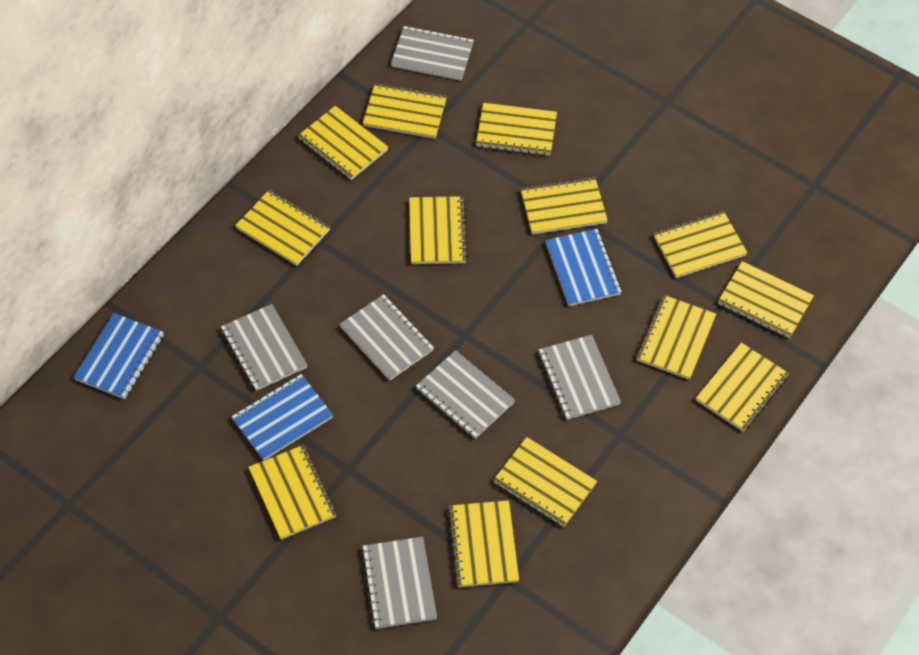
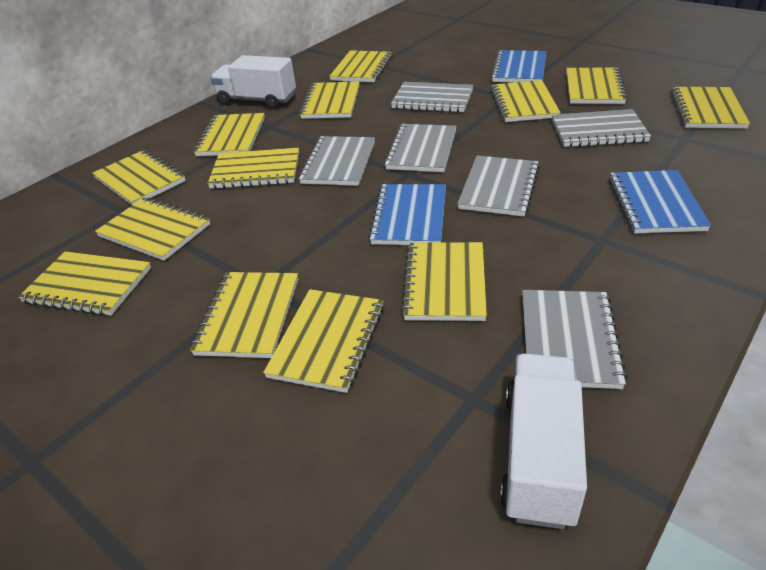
white truck: 0 -> 2

